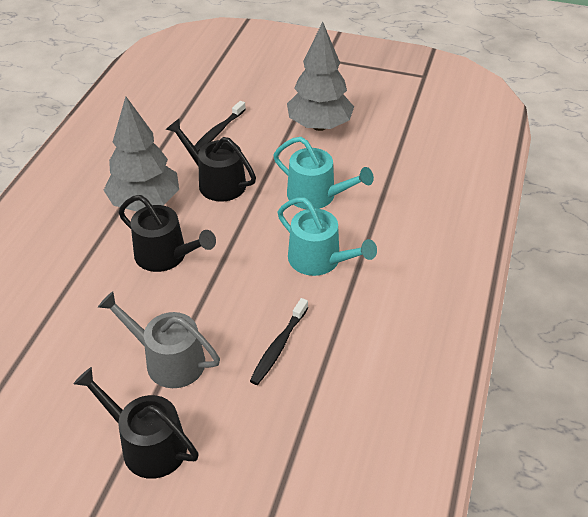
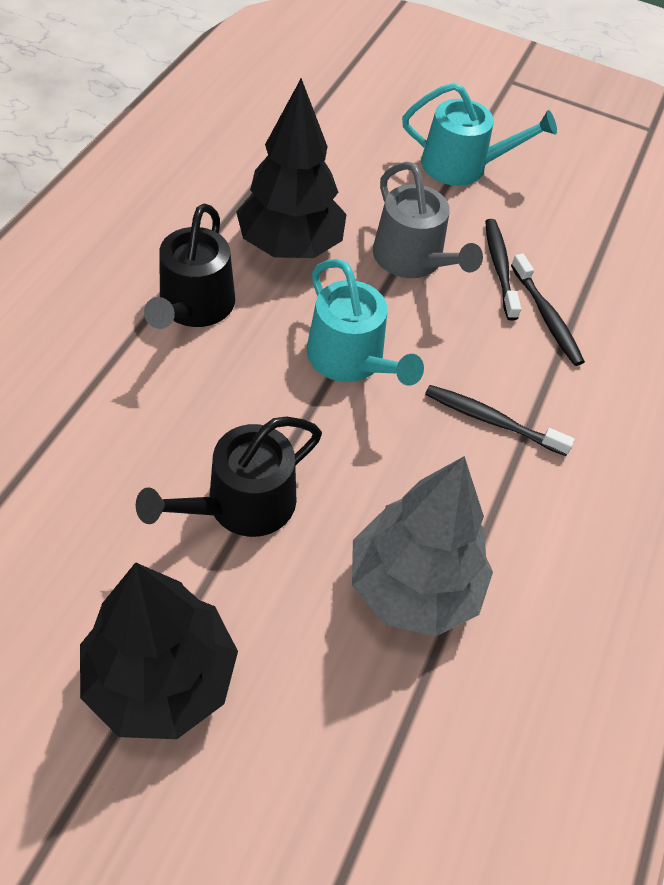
black toothbrush: 2 -> 3
black tree: 0 -> 2
black watering can: 3 -> 2
grey tree: 2 -> 1

